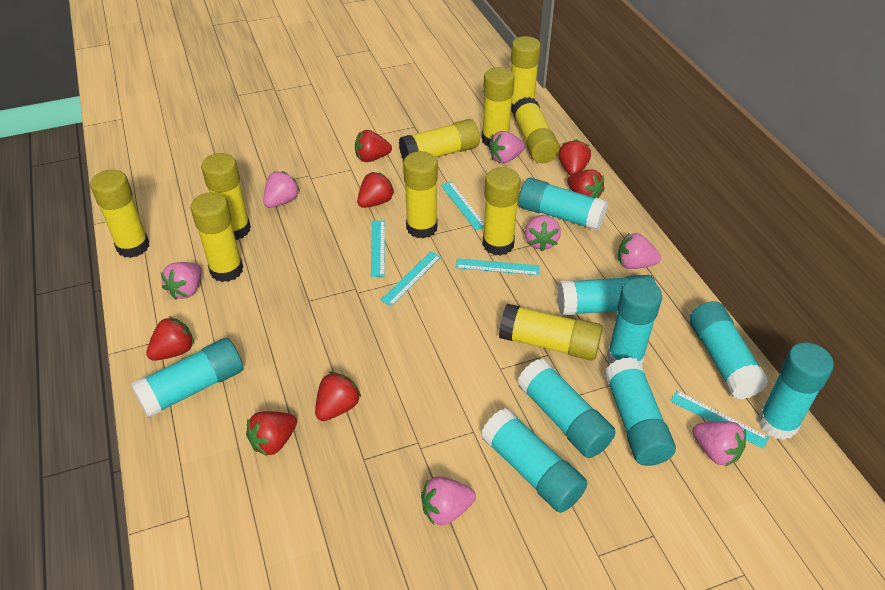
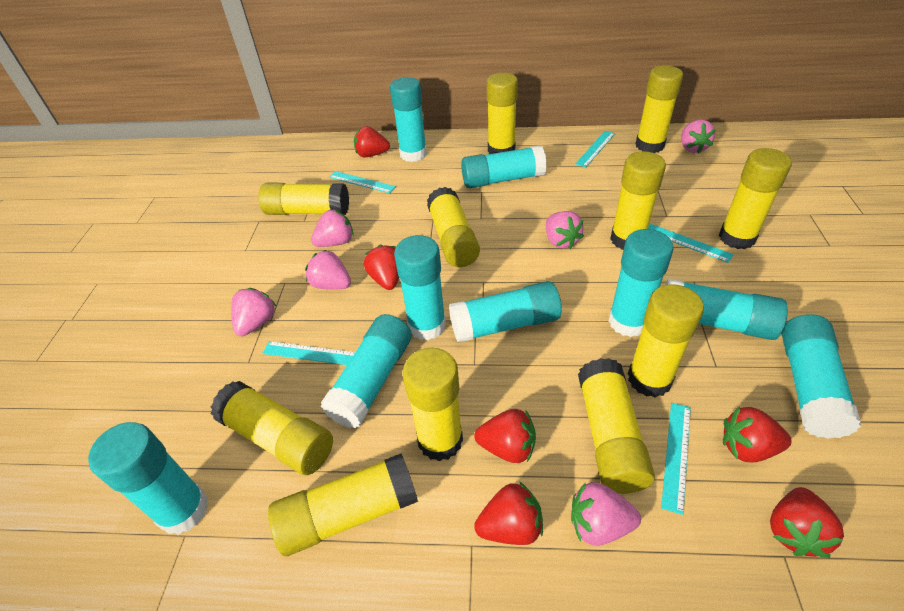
pink strawberry: 7 -> 6
red strawberry: 7 -> 6
yellow glue stick: 10 -> 11

